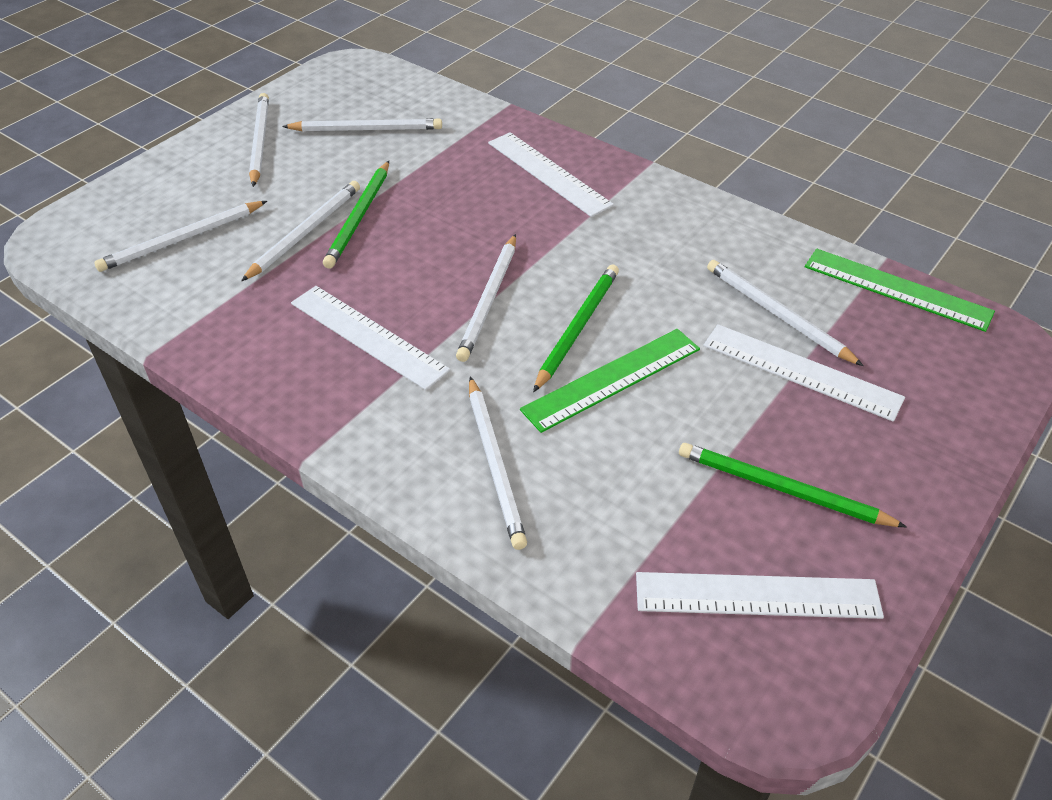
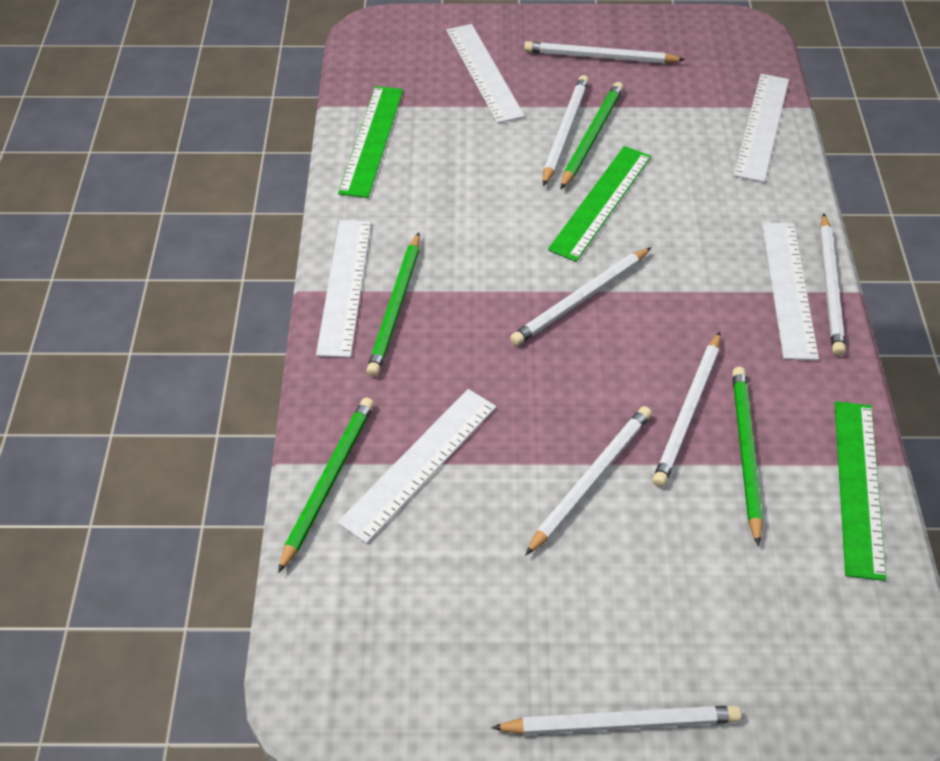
green pencil: 3 -> 4
green ruler: 2 -> 3
white ruler: 4 -> 5

